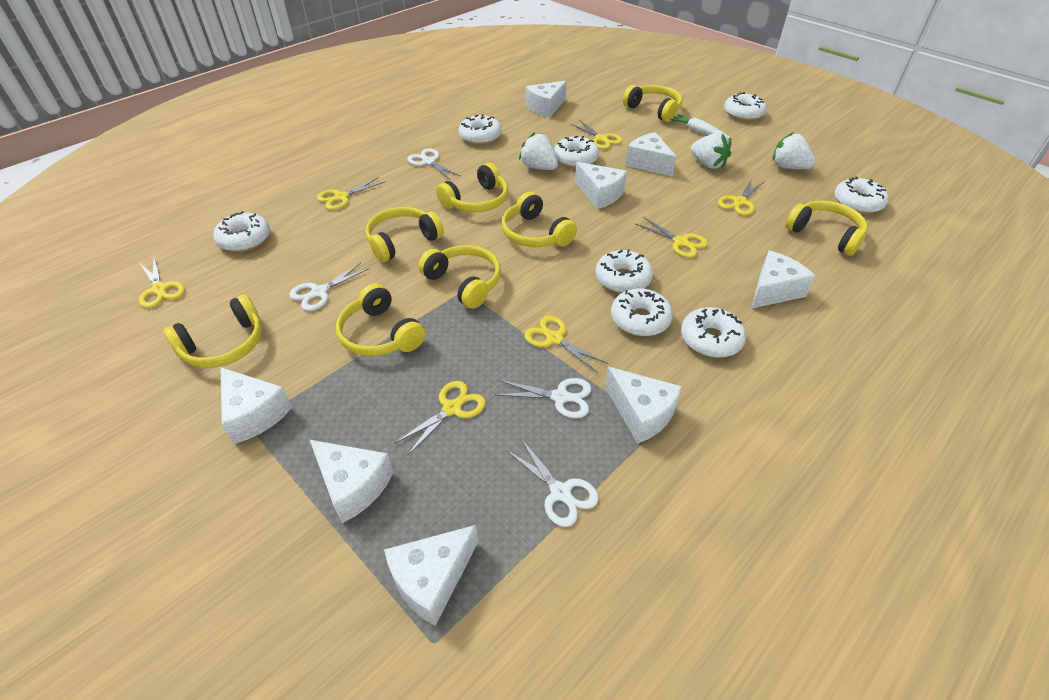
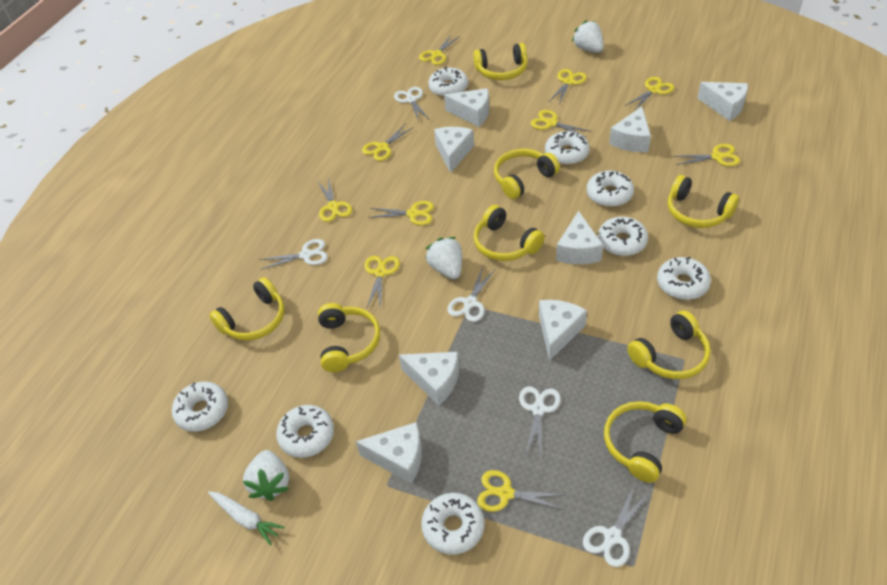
white scissors: 4 -> 5
yellow scissors: 7 -> 10

